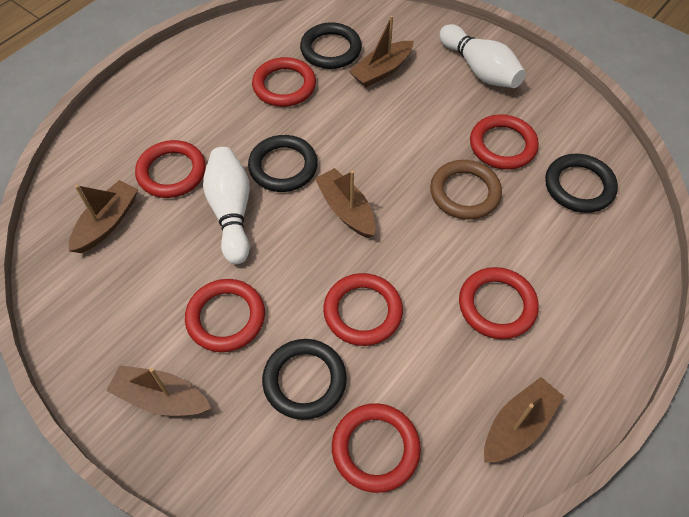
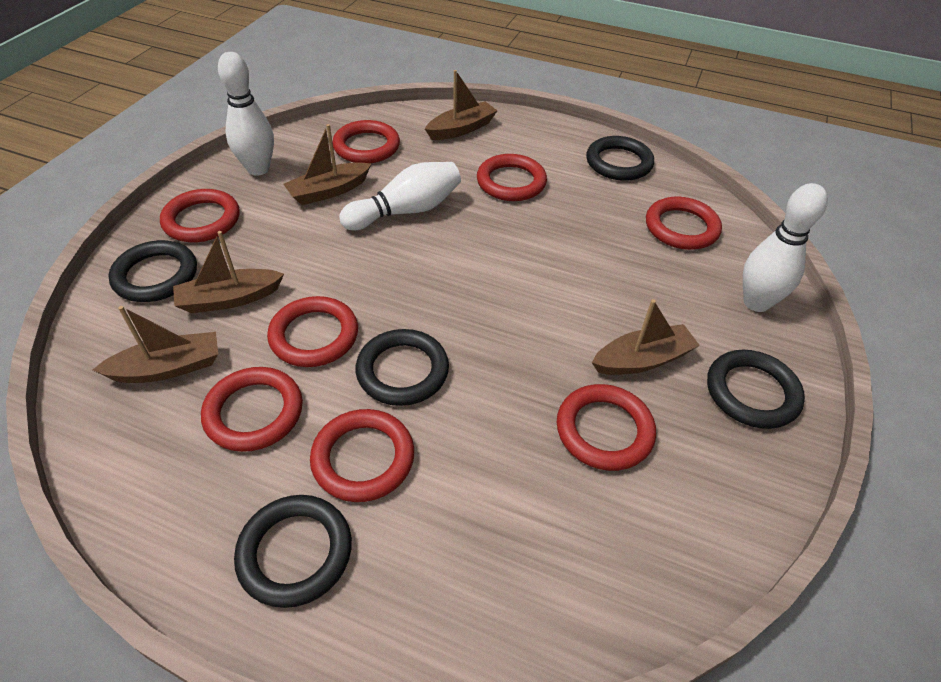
black ring: 4 -> 5
brown ring: 1 -> 0
red ring: 7 -> 8
white bowling pin: 2 -> 3

